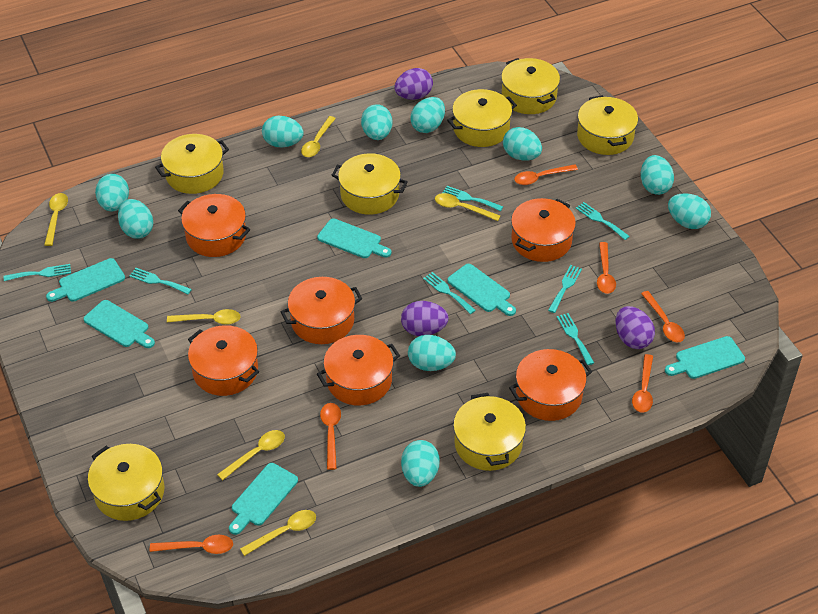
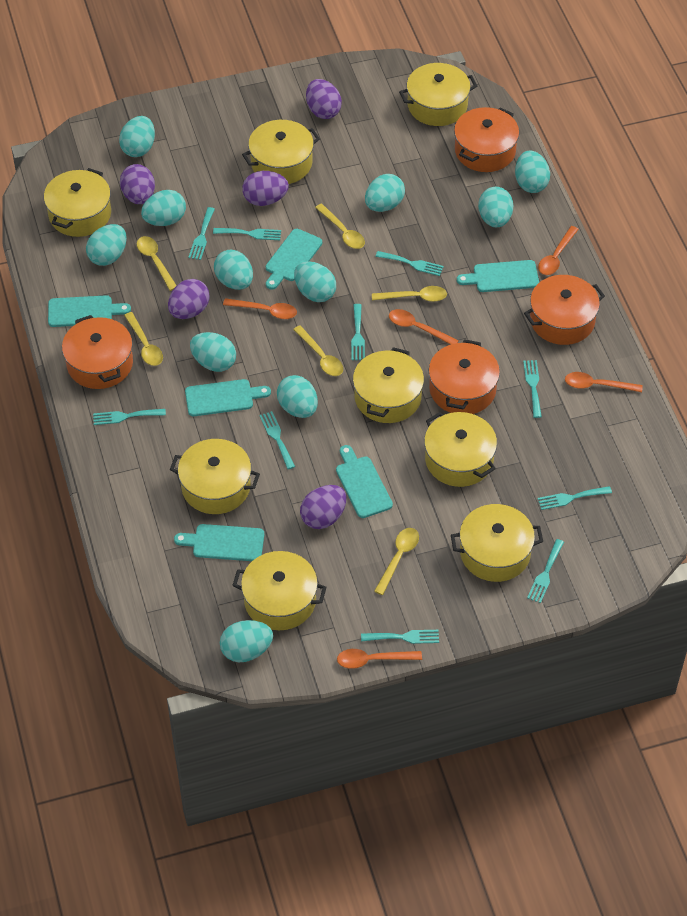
orange pot: 6 -> 4
orange spoon: 6 -> 5
purple egg: 3 -> 5
turquoise egg: 10 -> 11
turquoise fork: 7 -> 10
yellow pot: 7 -> 8

